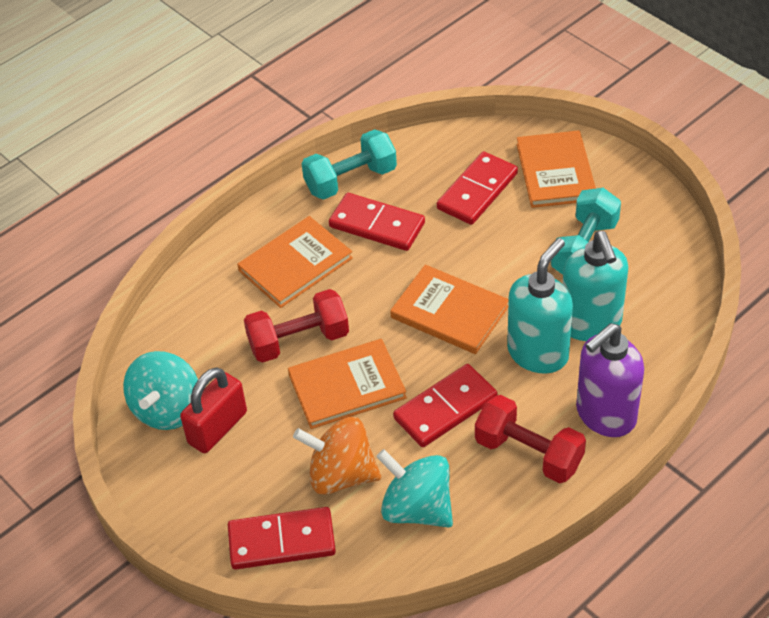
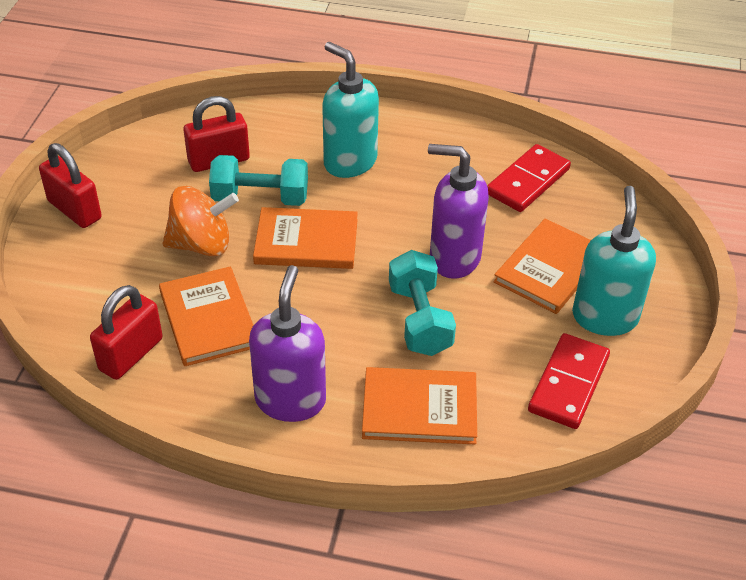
purple soap dispenser: 1 -> 2
red domino: 4 -> 2
red dumbbell: 2 -> 0
red padlock: 1 -> 3
turquoise spinning top: 2 -> 0

